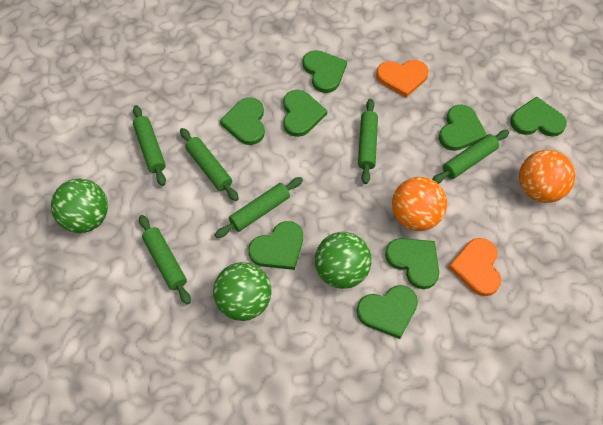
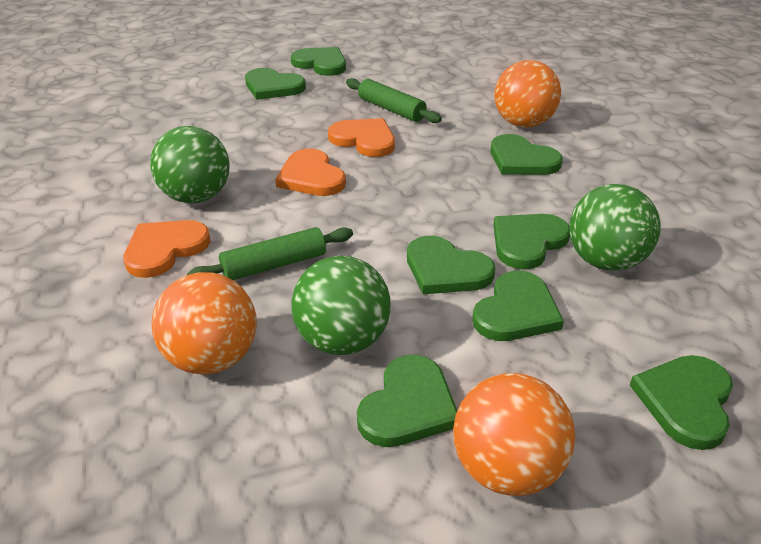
green rolling pin: 6 -> 2
orange ball: 2 -> 3
orange heart: 2 -> 3

